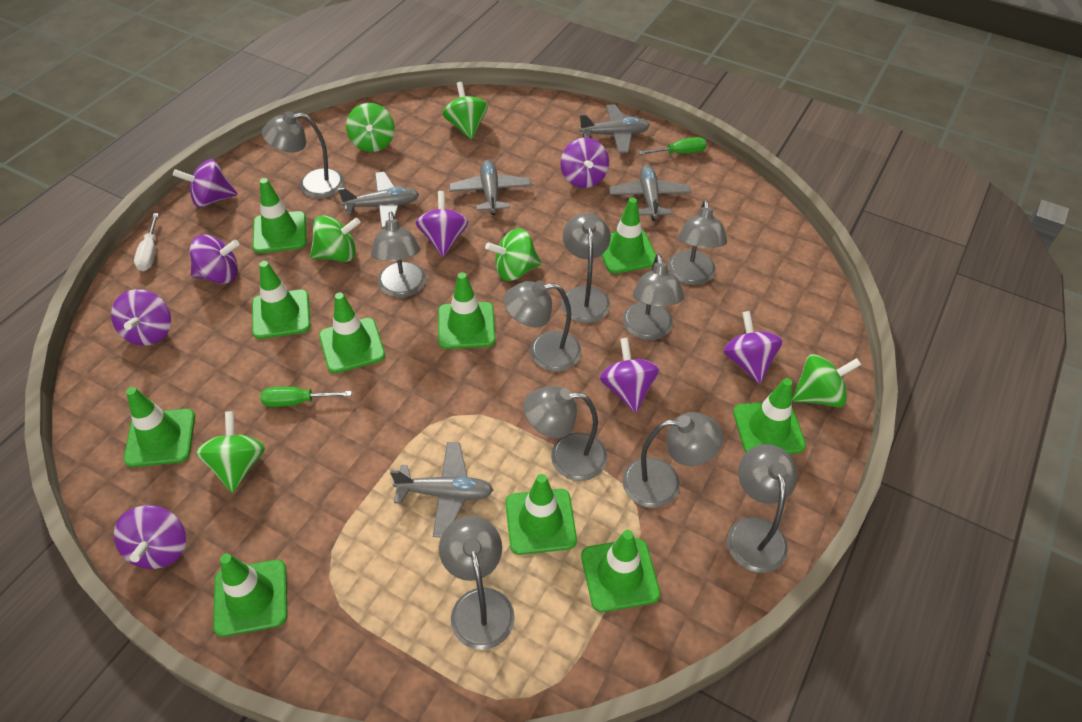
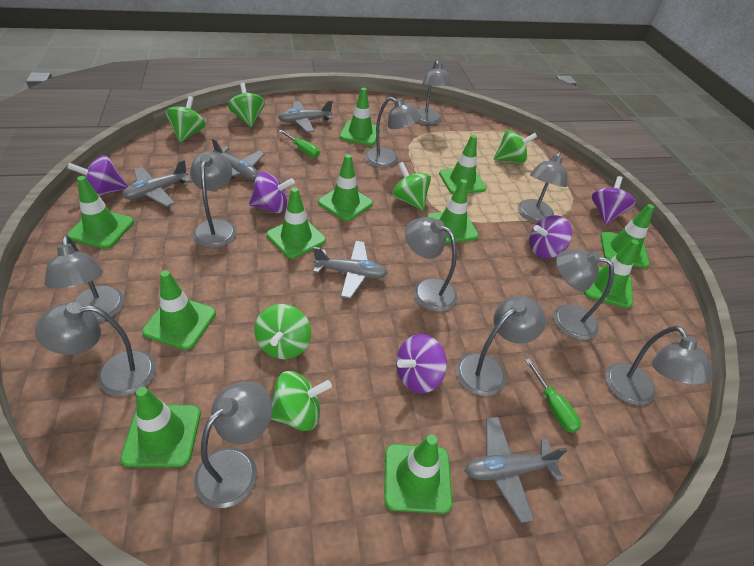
green traffic cone: 10 -> 11
grey lamp: 10 -> 11
purple spinning top: 8 -> 5
white screwdriver: 1 -> 0

